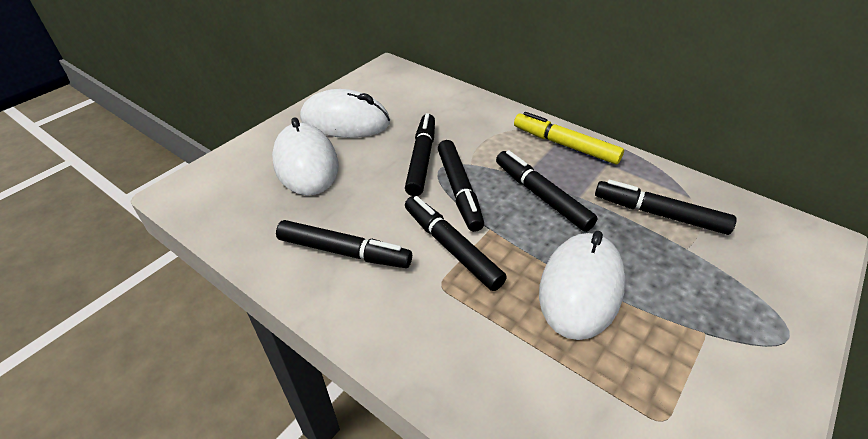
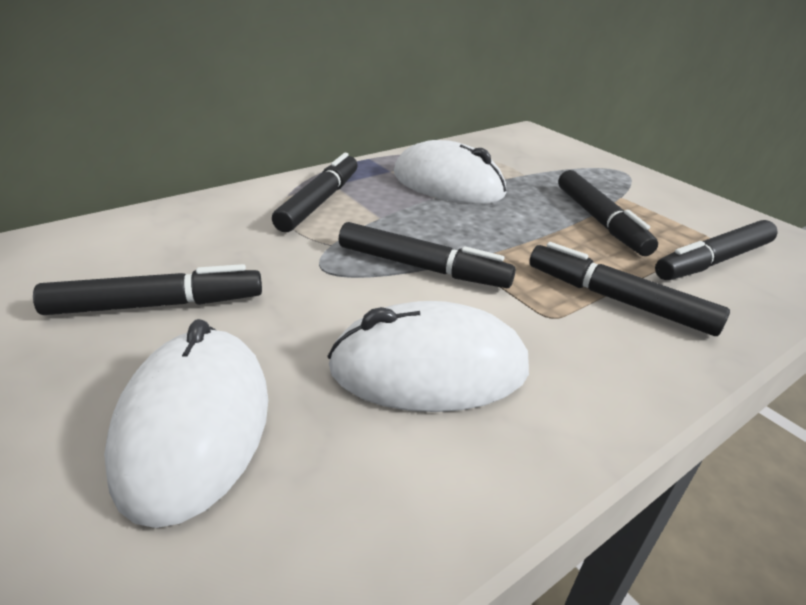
yellow marker: 1 -> 0

